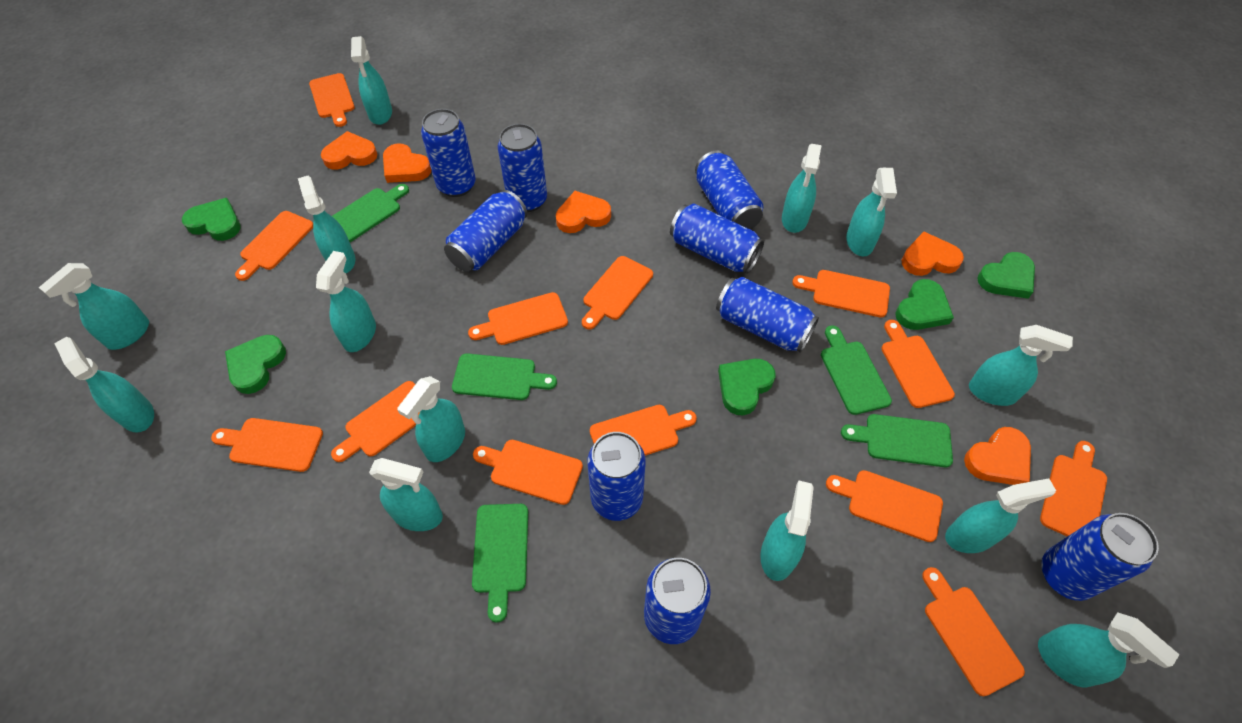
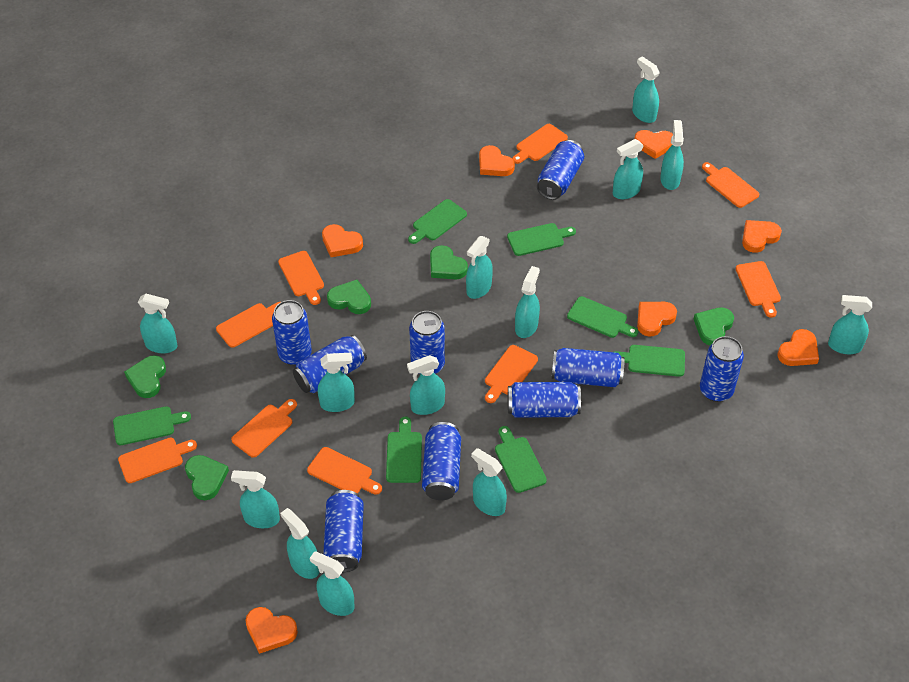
green cutting board: 5 -> 7
orange cutting board: 13 -> 9
orange heart: 5 -> 7

